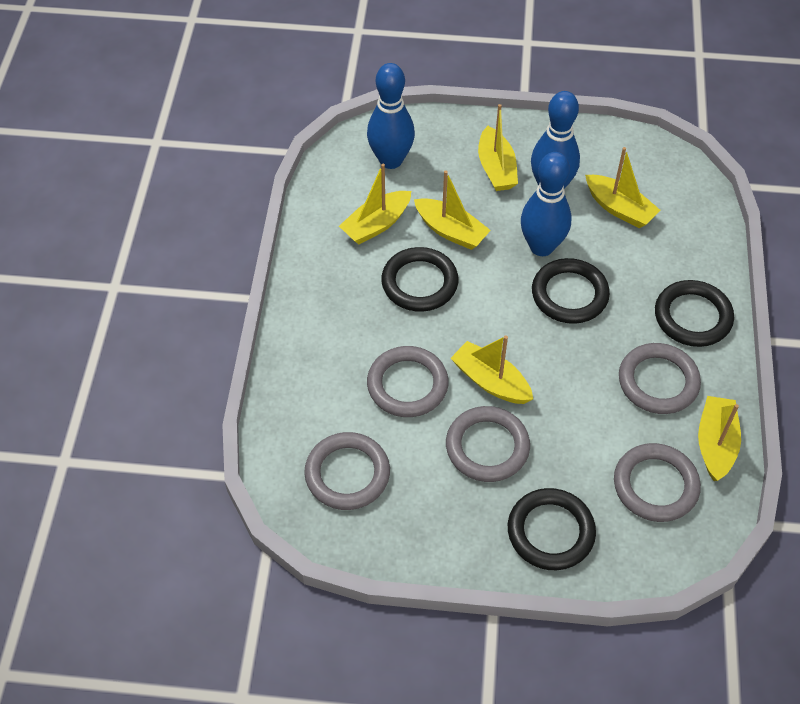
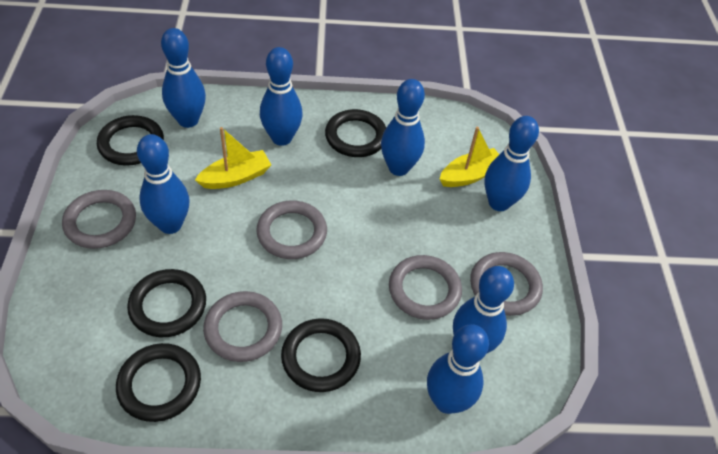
black ring: 4 -> 5
blue bowling pin: 3 -> 7
yellow boat: 6 -> 2

